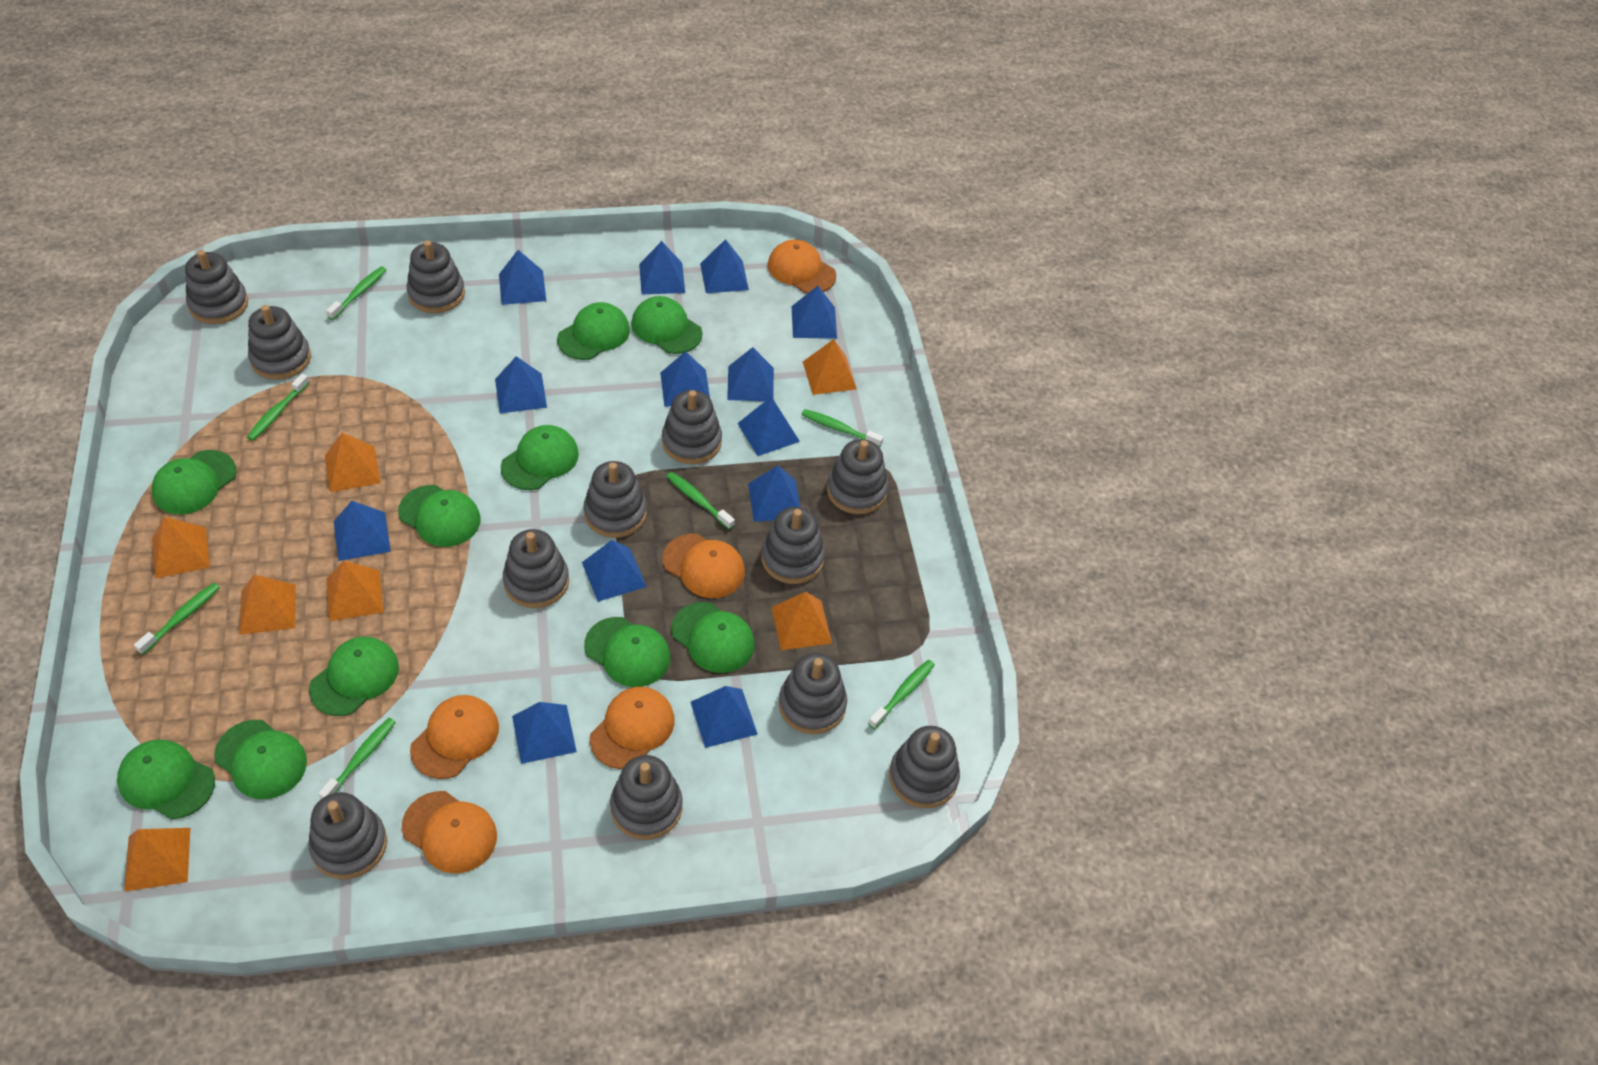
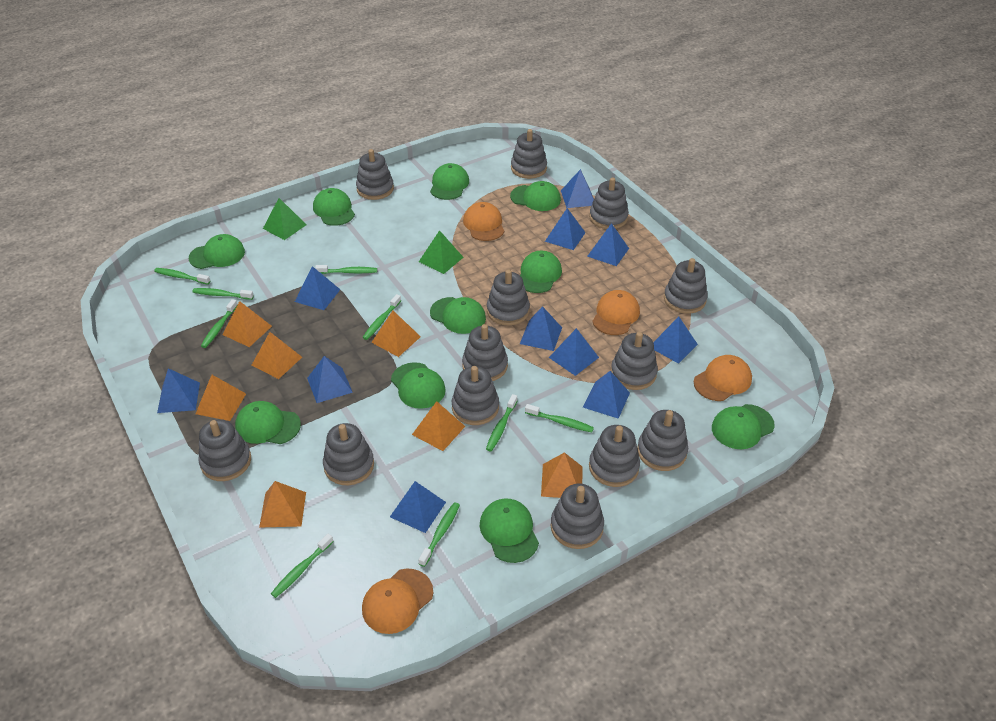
blue pyramid: 13 -> 11
green pyramid: 0 -> 2
green toothbrush: 7 -> 9
grey stacking toy: 12 -> 13
orange cap: 5 -> 4

